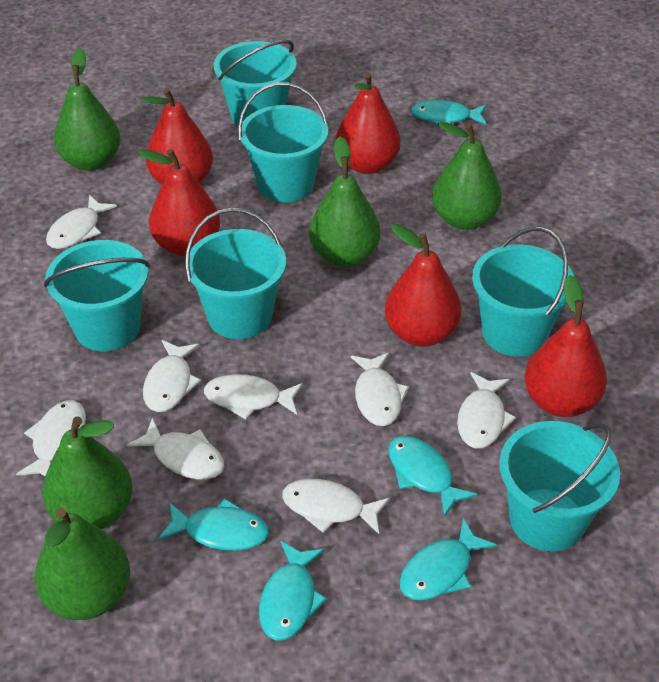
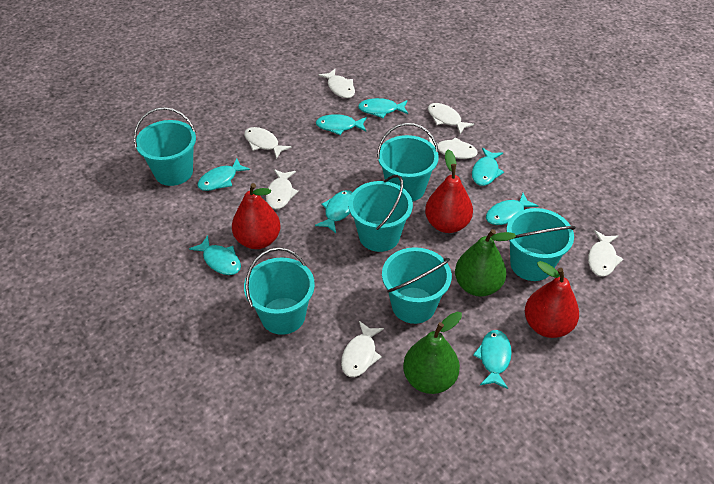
green pear: 5 -> 2
red pear: 5 -> 3
turquoise fish: 5 -> 8
white fish: 8 -> 7

